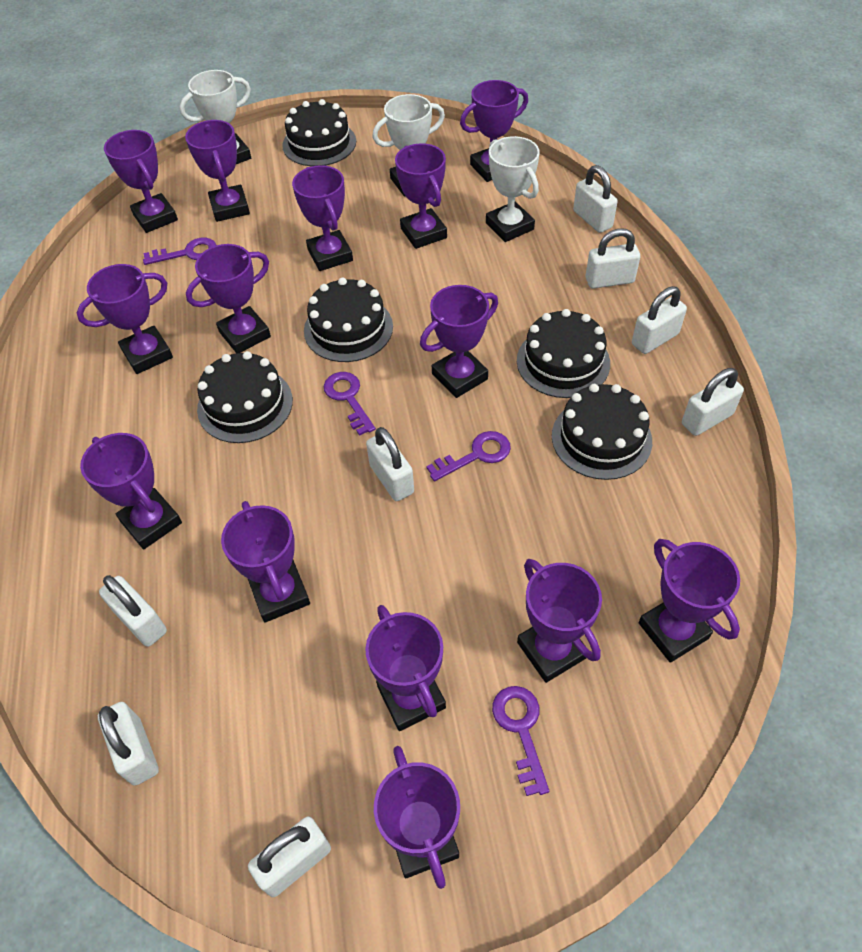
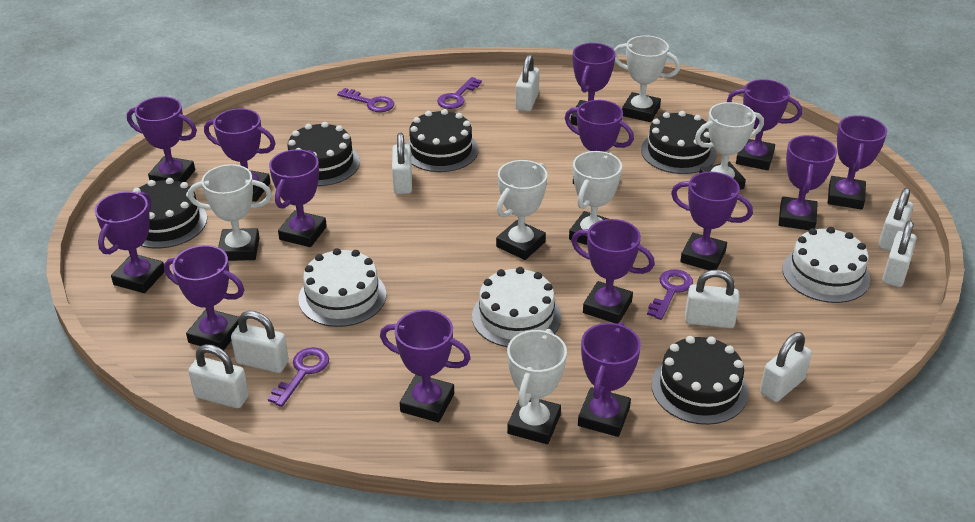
white cake: 0 -> 3
white trophy: 3 -> 6

